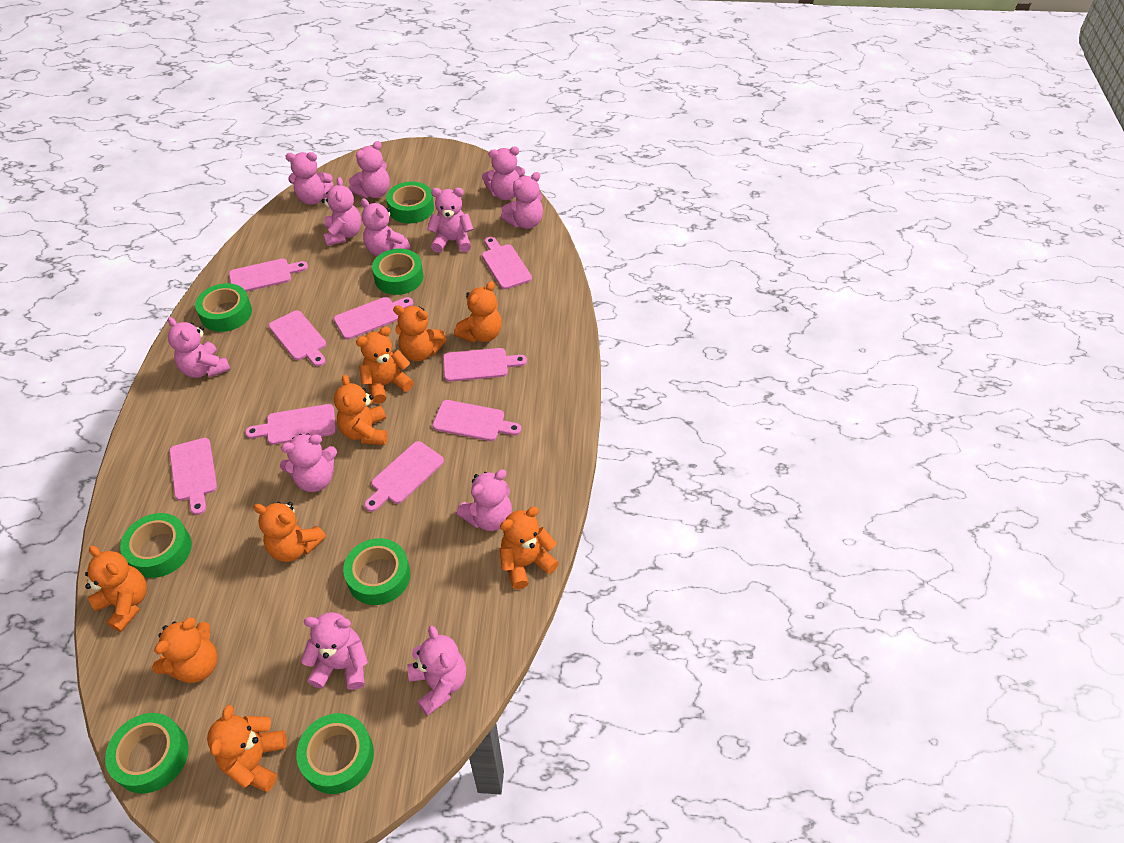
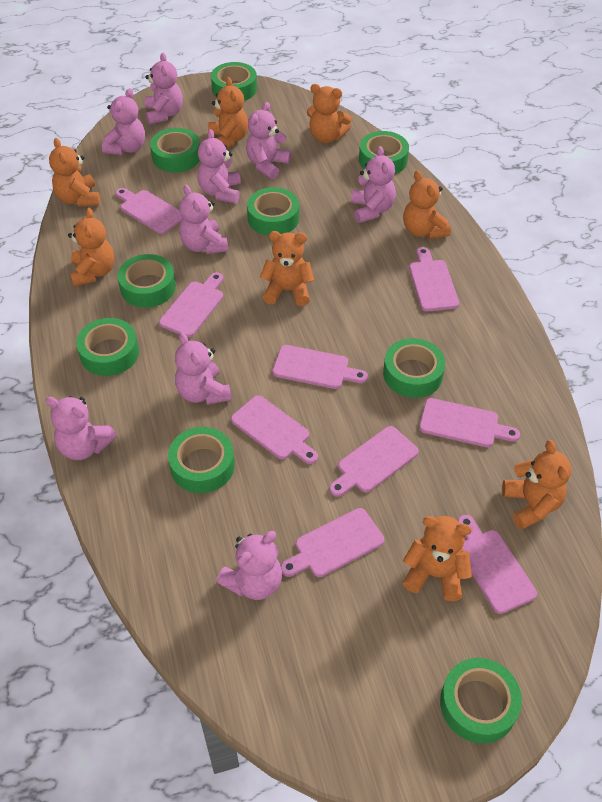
green tape: 7 -> 9
orange teddy bear: 9 -> 8
pink teddy bear: 12 -> 9

